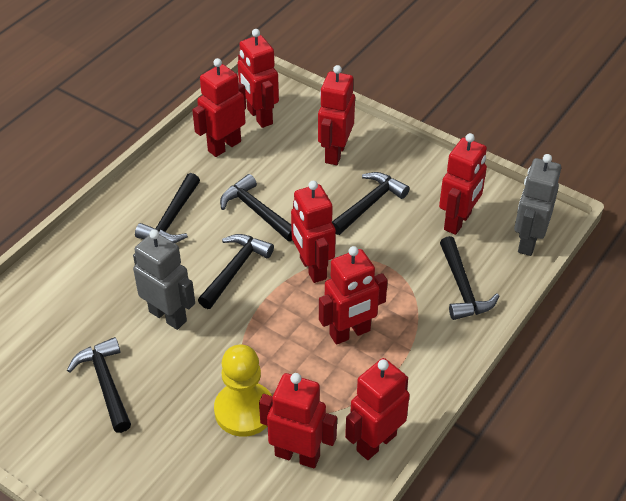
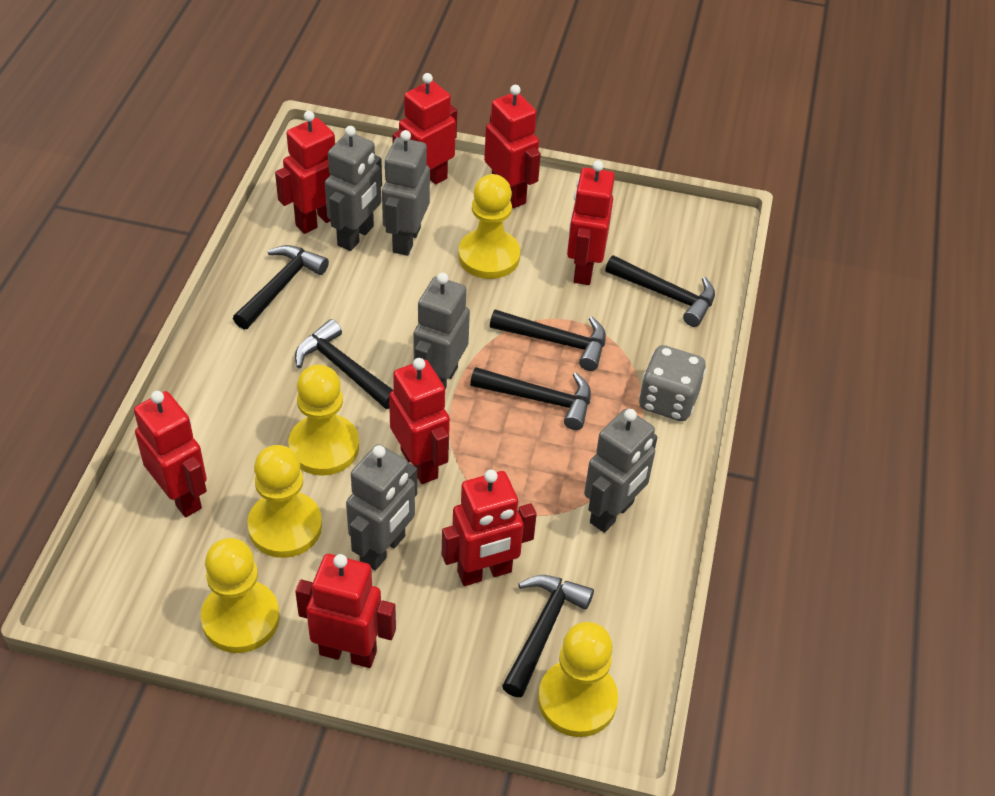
grey dice: 0 -> 1
grey robot: 2 -> 5
yellow pawn: 1 -> 5

